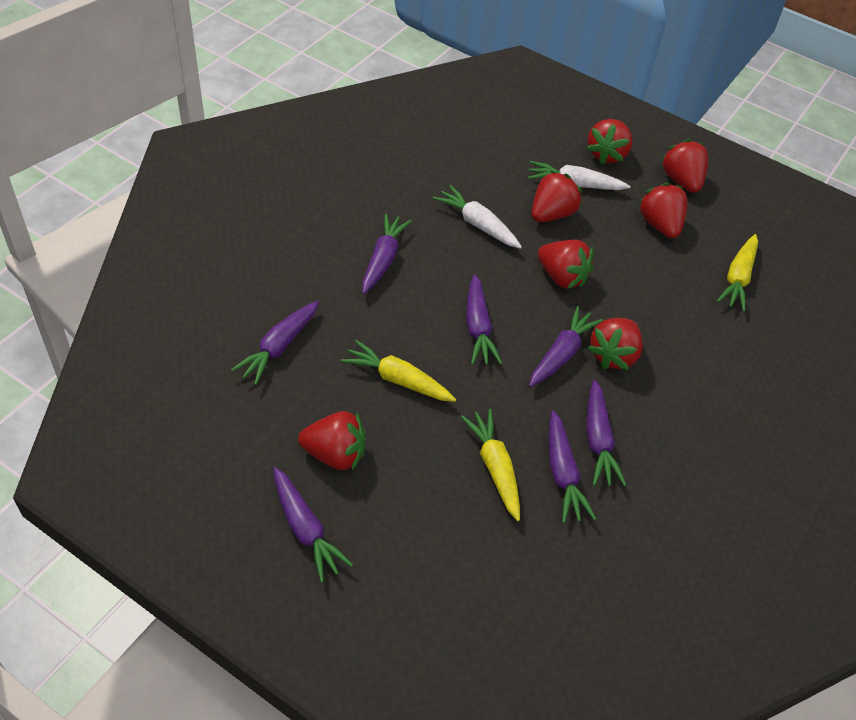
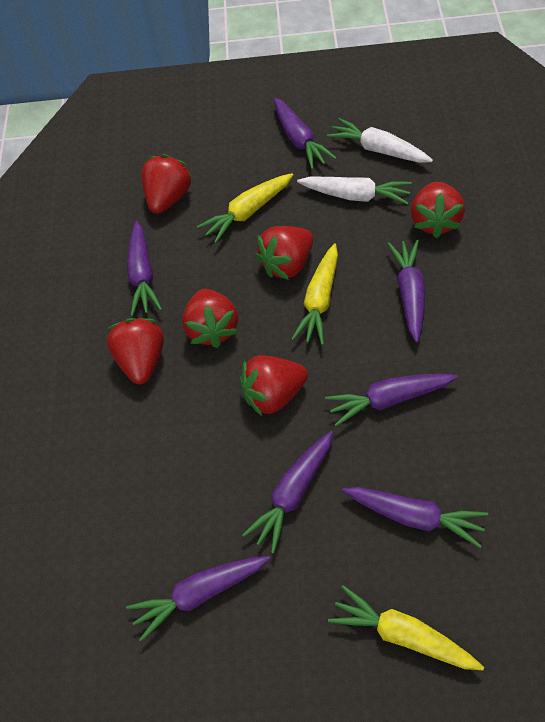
red strawberry: 7 -> 6

